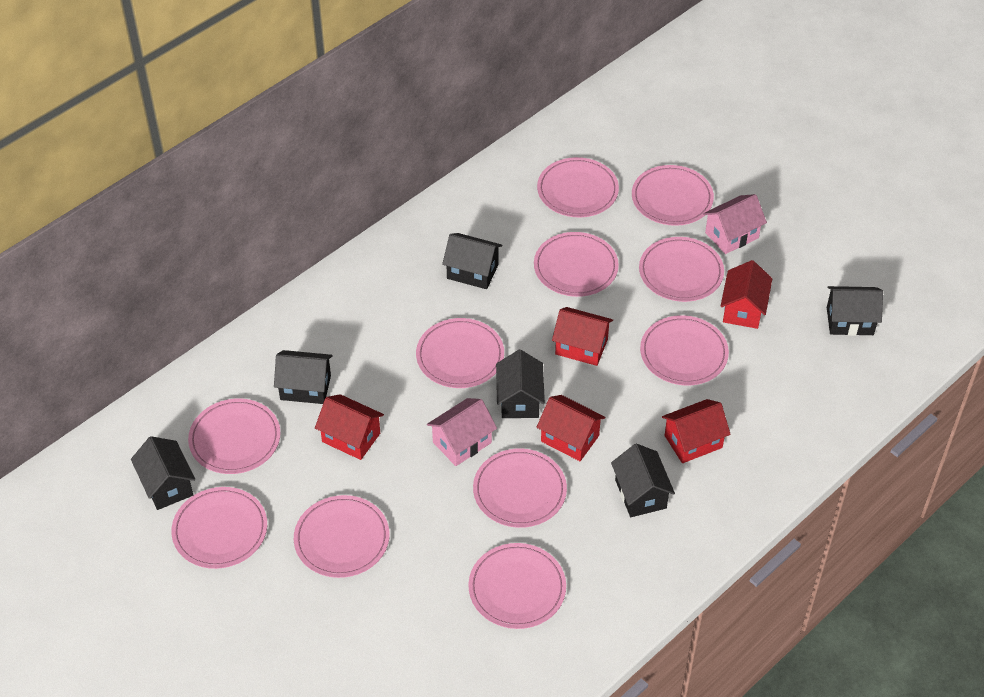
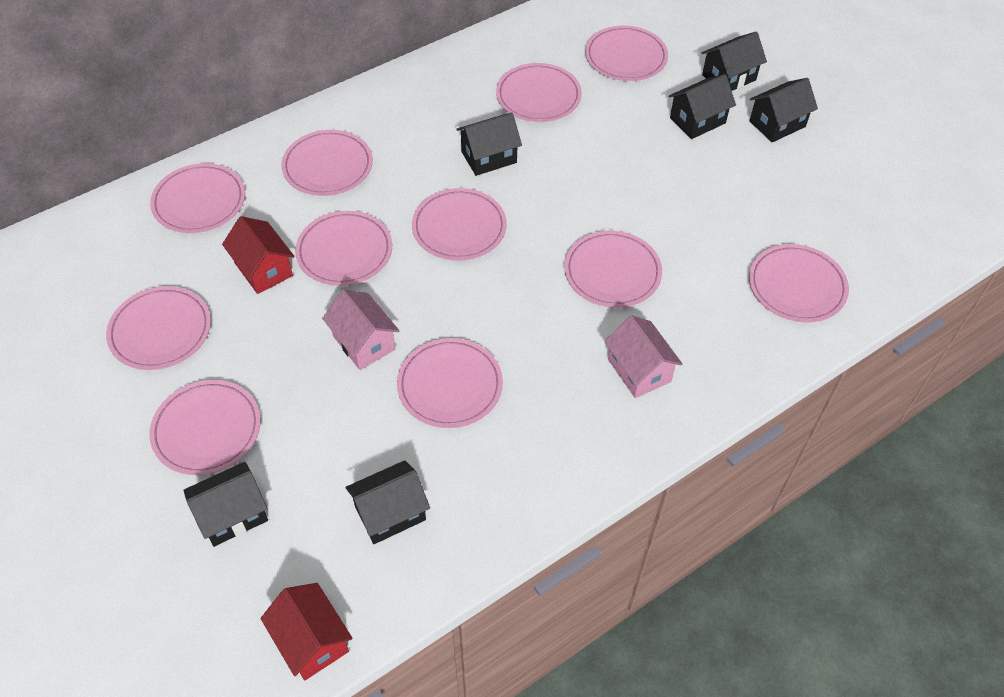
red house: 5 -> 2

